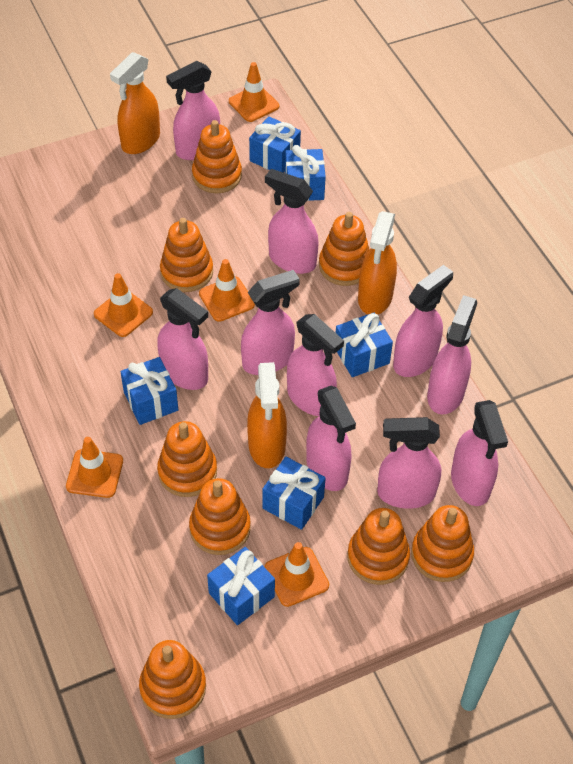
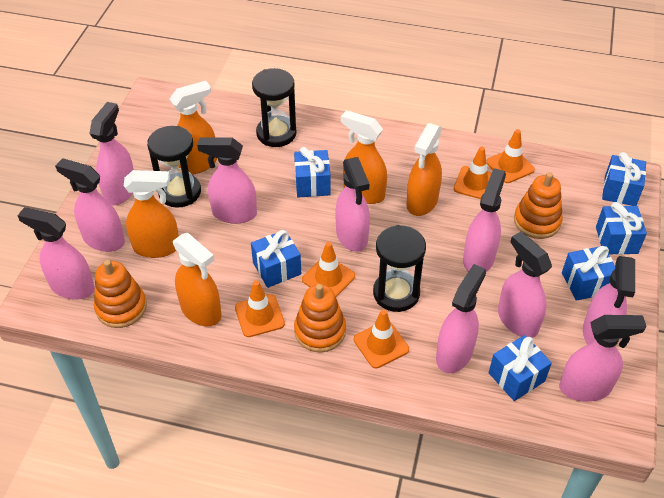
black hourglass: 0 -> 3
orange spray bottle: 3 -> 5
orange stacking toy: 8 -> 3

